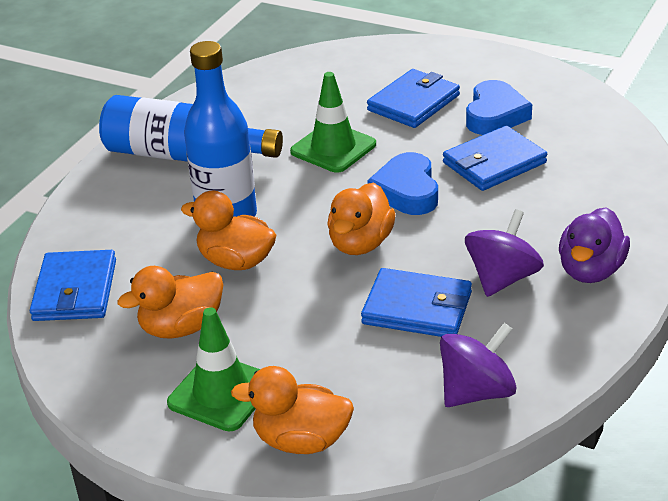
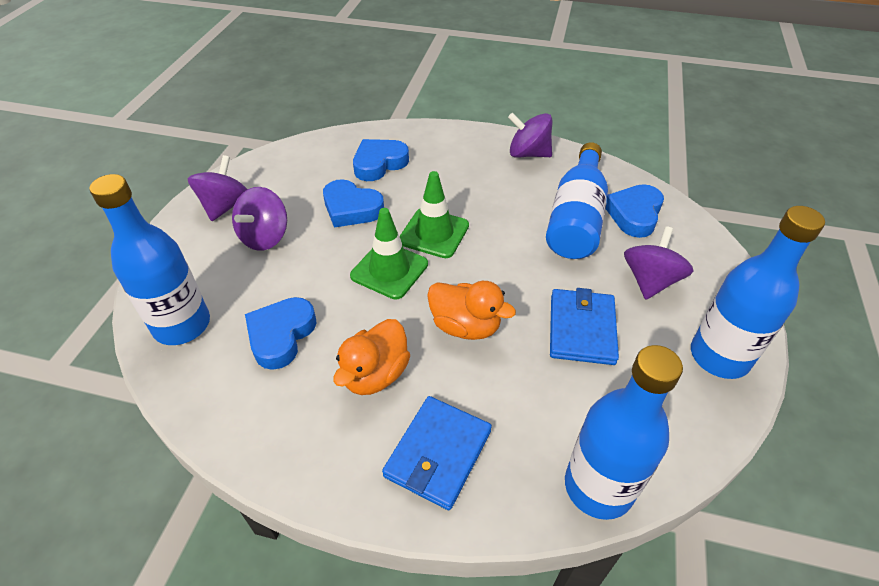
blue bottle: 2 -> 4
blue heart: 2 -> 4
blue wallet: 4 -> 2
orange duck: 4 -> 2
purple duck: 1 -> 0
purple spinning top: 2 -> 4

